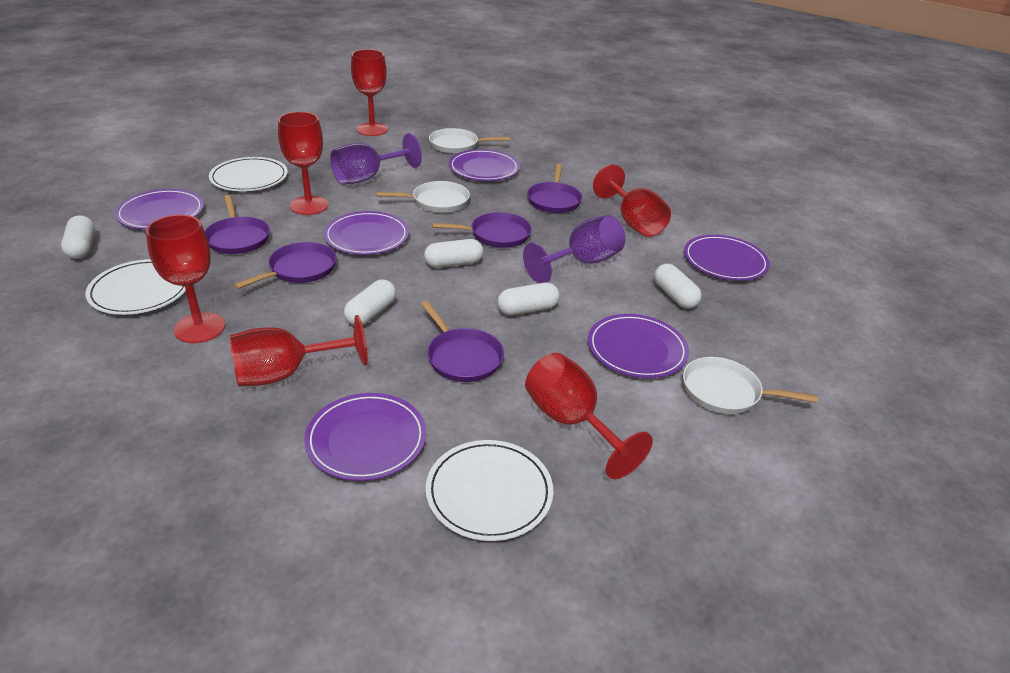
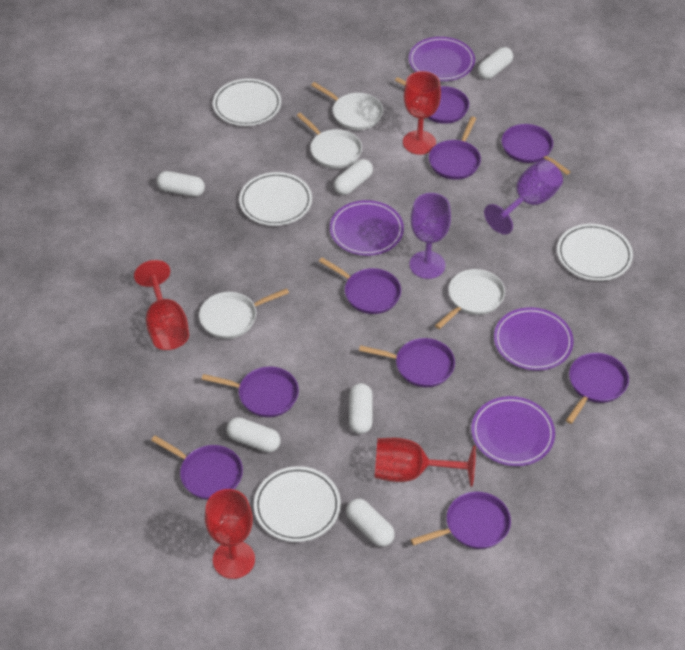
purple pan: 5 -> 9
purple plate: 6 -> 4
red goblet: 6 -> 4
white capsule: 5 -> 6
white pan: 3 -> 4
white plate: 3 -> 4

